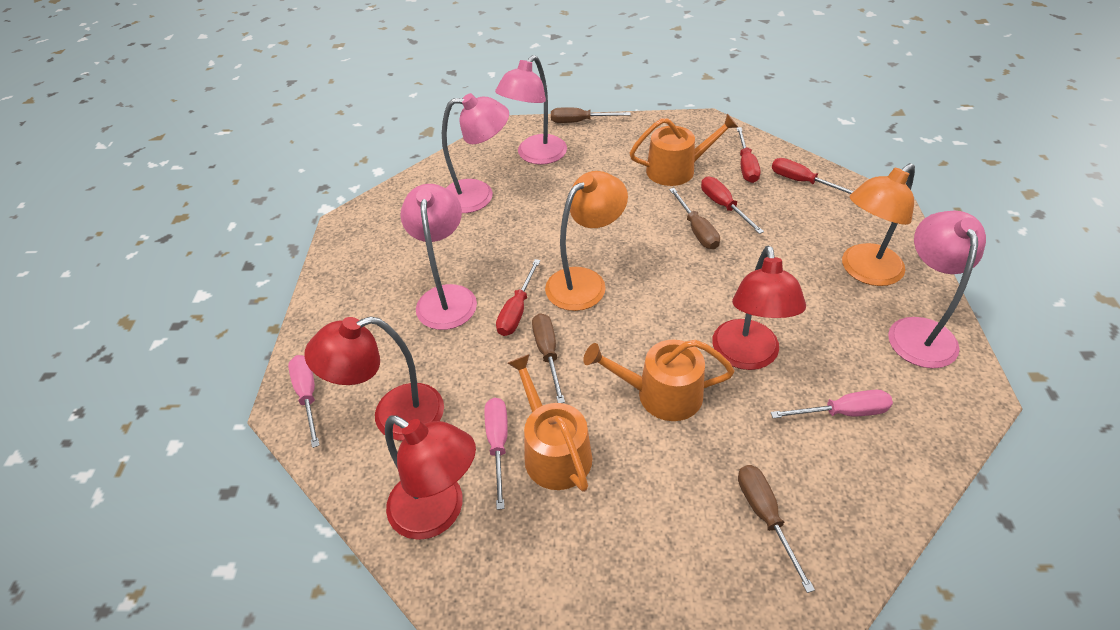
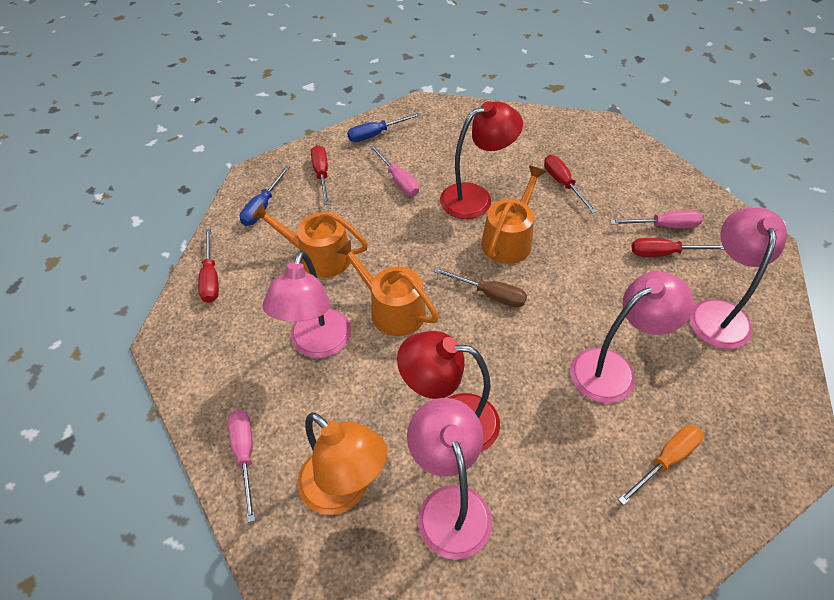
blue screwdriver: 0 -> 2
brown screwdriver: 4 -> 1
orange lamp: 2 -> 1
orange screwdriver: 0 -> 1
red lamp: 3 -> 2

